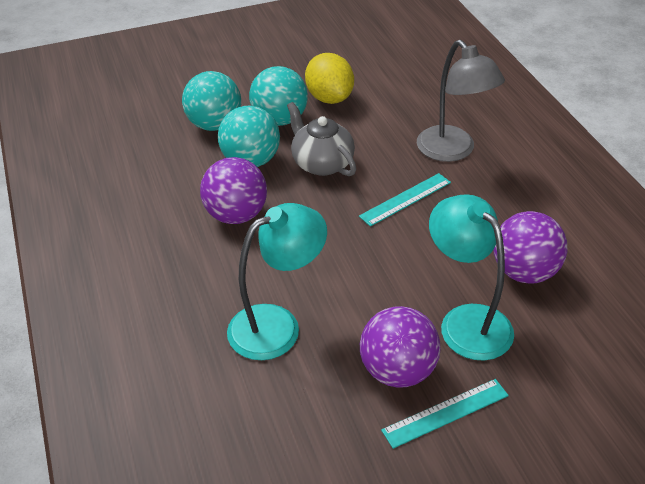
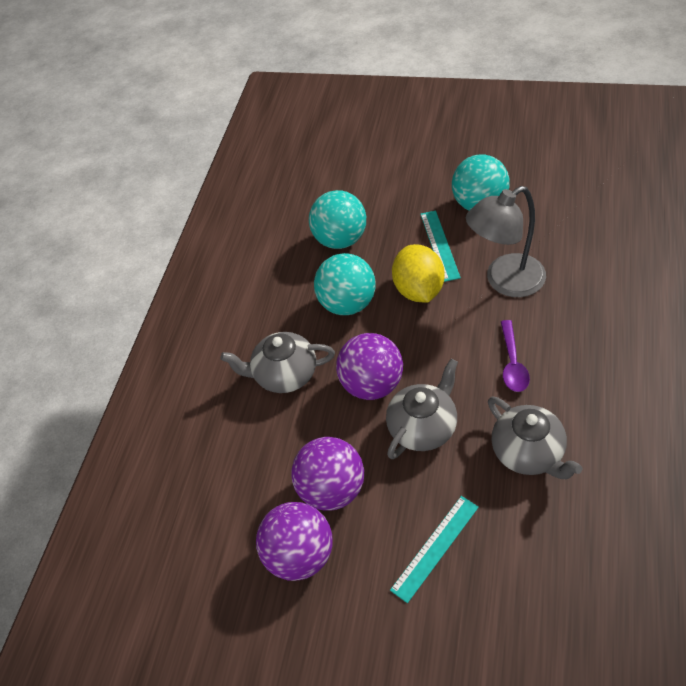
grey teapot: 1 -> 3
purple spoon: 0 -> 1
turquoise lamp: 2 -> 0

